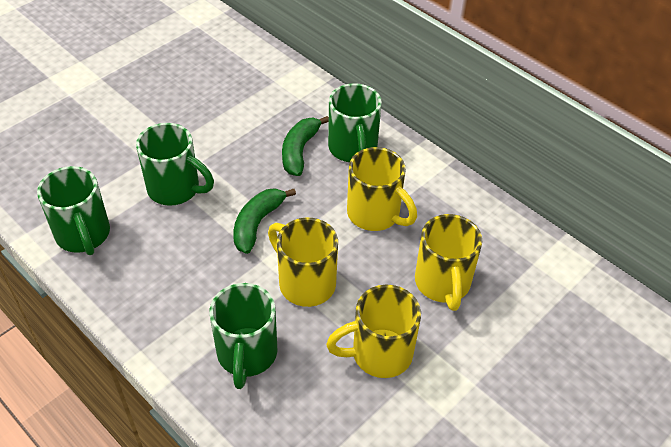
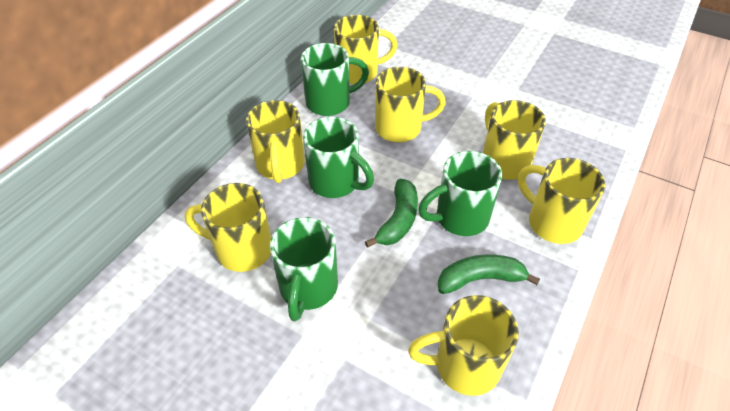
yellow mug: 4 -> 7

